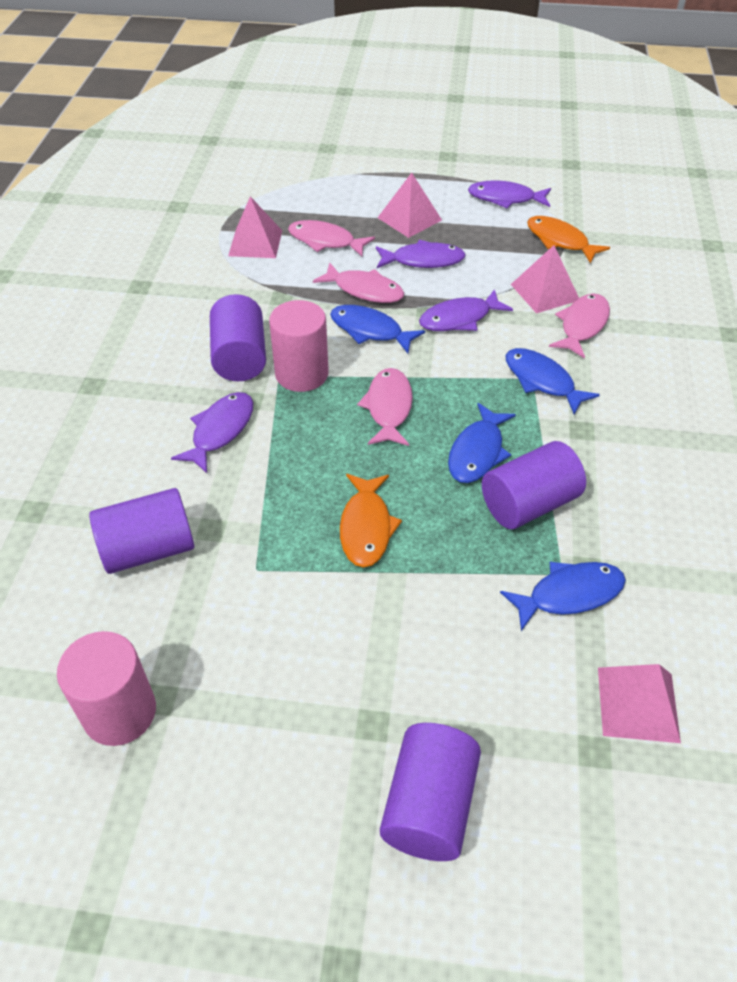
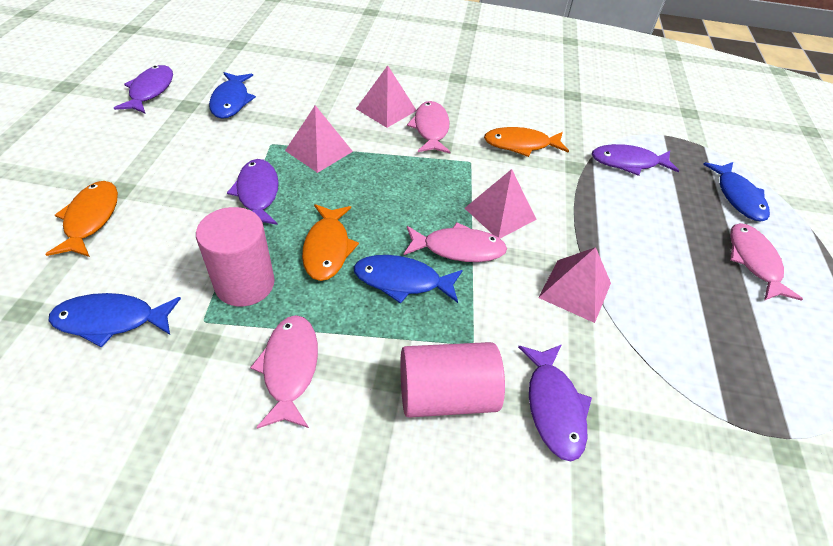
orange fish: 2 -> 3
purple cylinder: 4 -> 0

